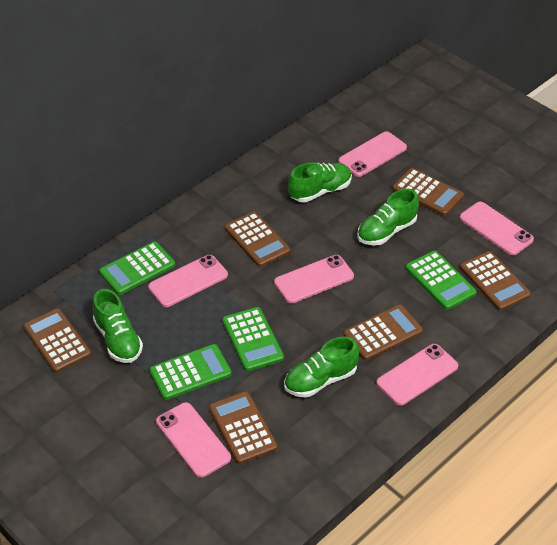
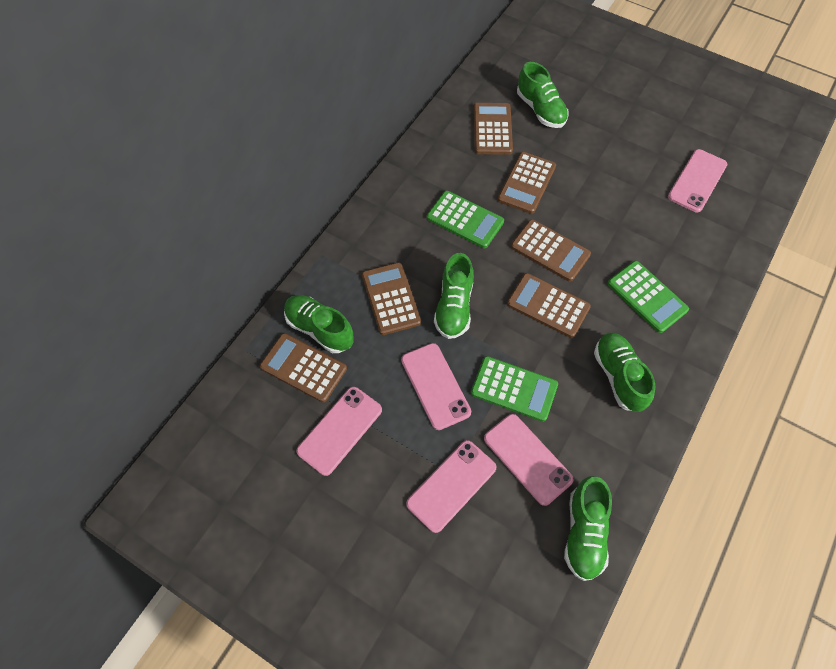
green calculator: 4 -> 3
green shoe: 4 -> 5
pink phone: 6 -> 5

